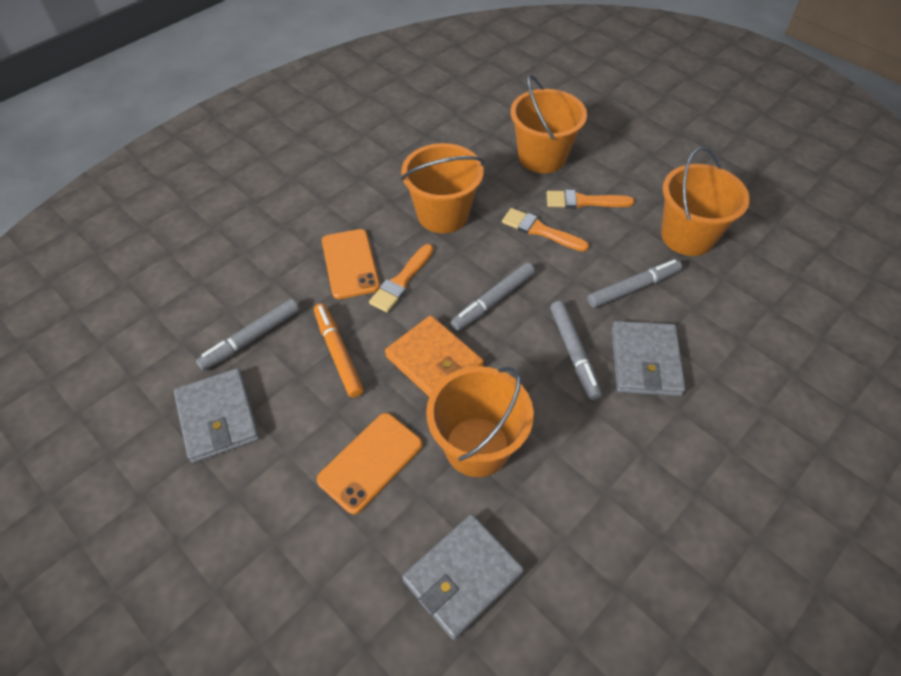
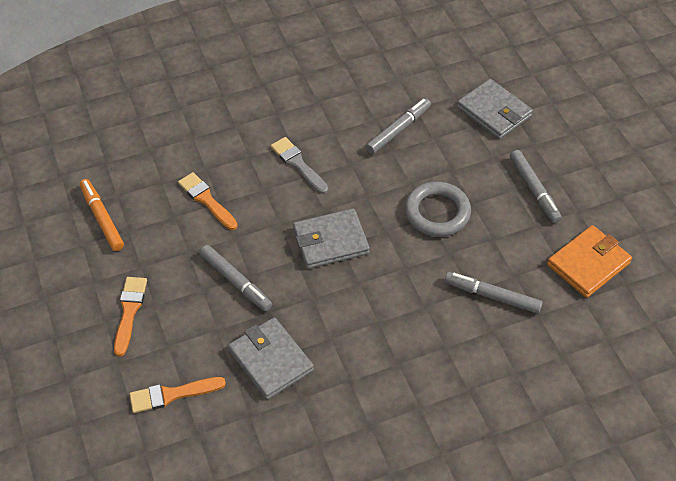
grey brush: 0 -> 1
grey ring: 0 -> 1
orange bucket: 4 -> 0
orange phone: 2 -> 0

